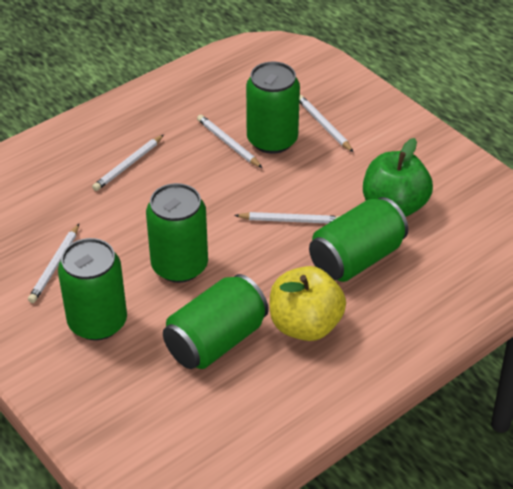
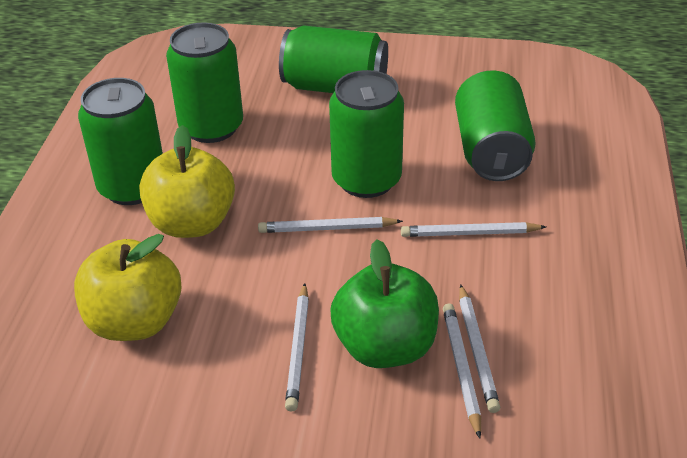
yellow apple: 1 -> 2

